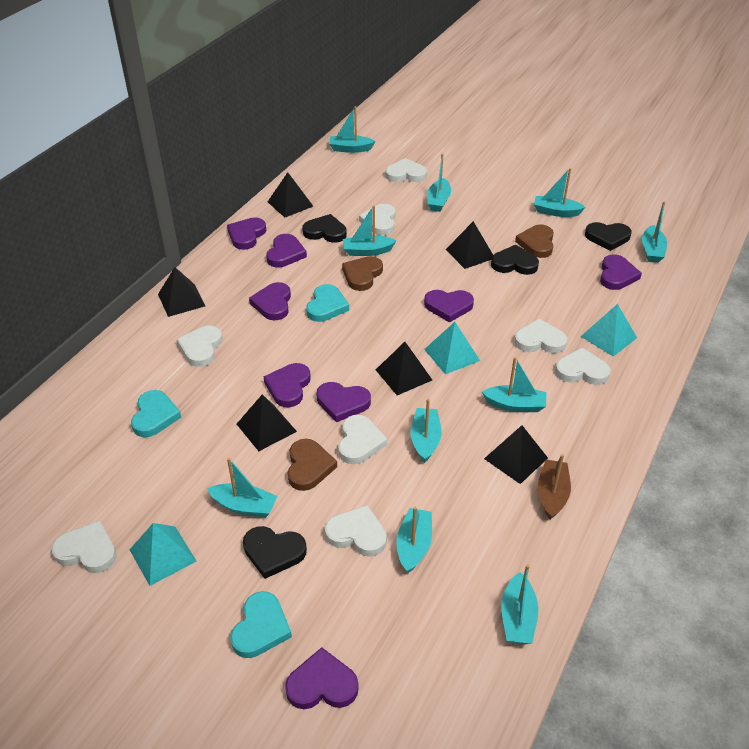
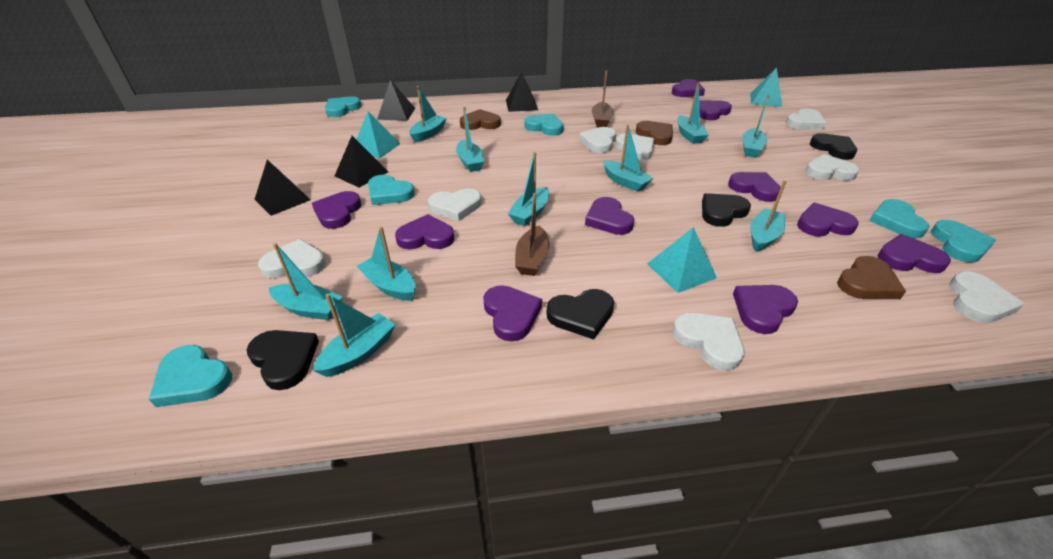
black pyramid: 6 -> 4
brown boat: 1 -> 2
purple heart: 8 -> 10
turquoise heart: 3 -> 6

